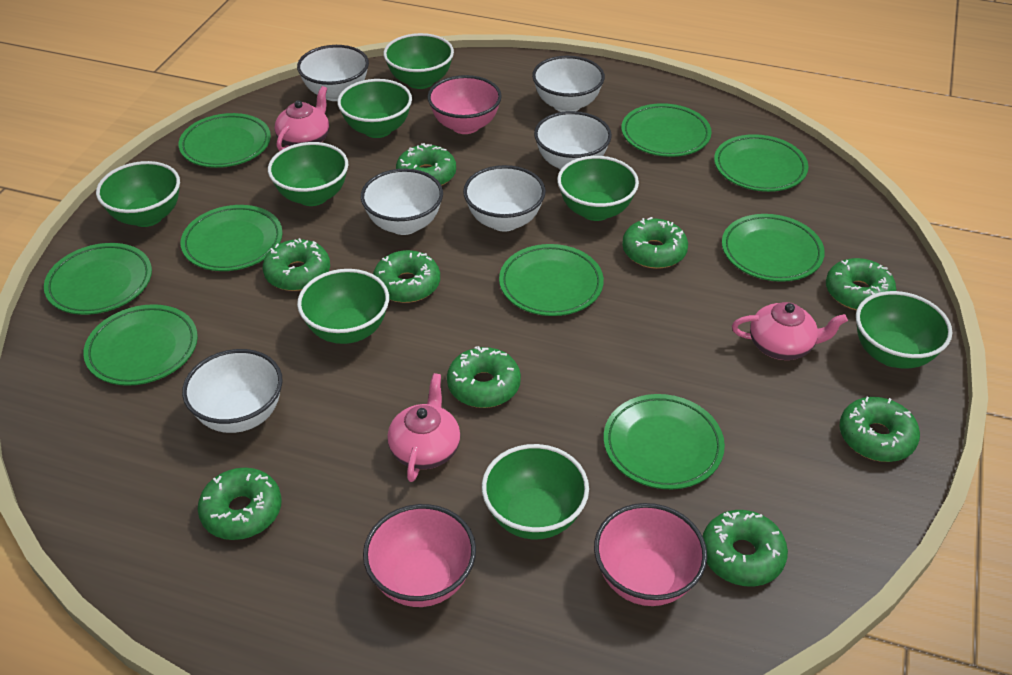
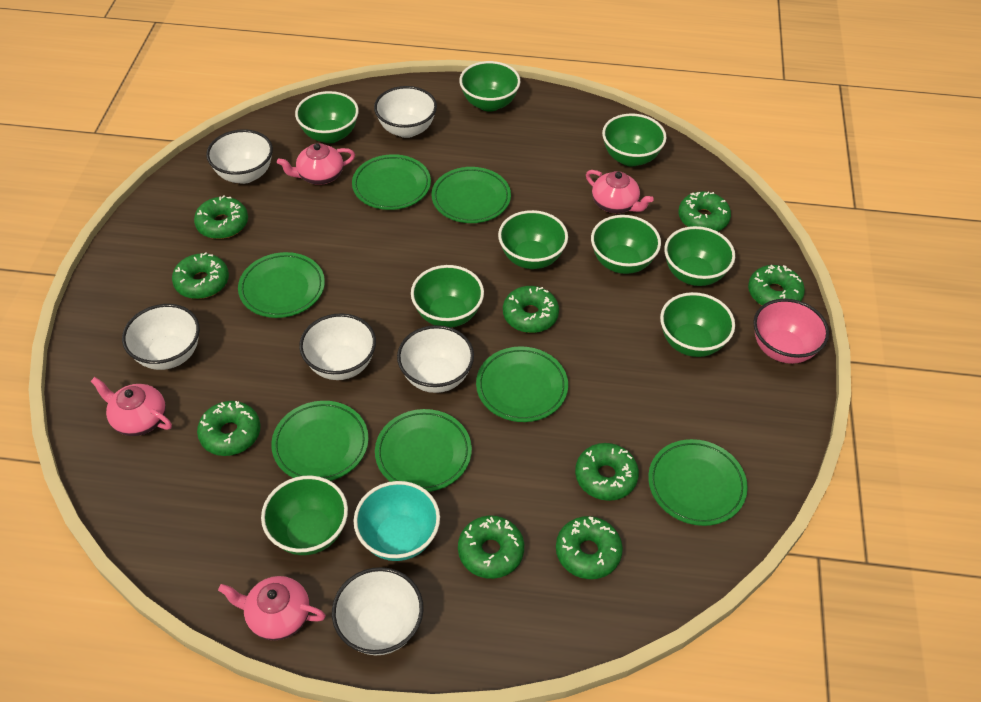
green bowl: 8 -> 9
green plate: 9 -> 7
pink bowl: 3 -> 1
pink teapot: 3 -> 4
turquoise bowl: 0 -> 1

